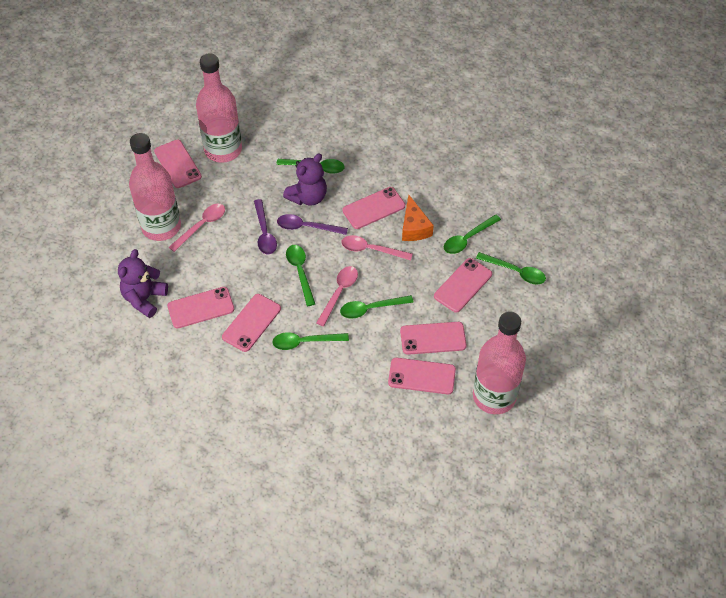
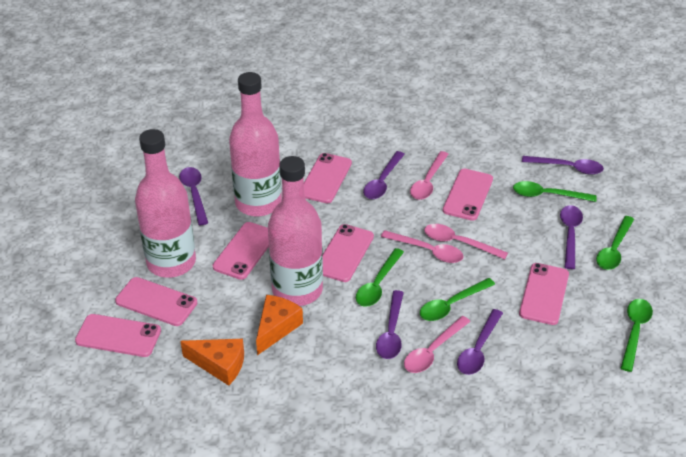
green spoon: 6 -> 5
orange cheese: 1 -> 2
pink spoon: 3 -> 4
purple spoon: 2 -> 6
purple teddy bear: 2 -> 0

